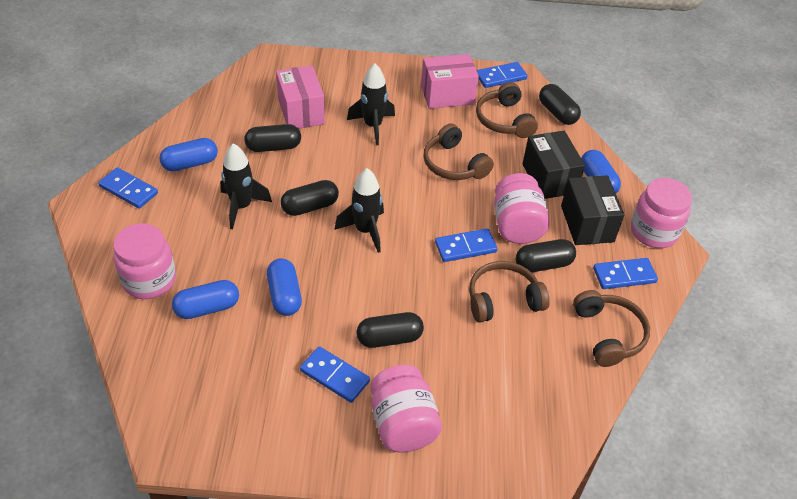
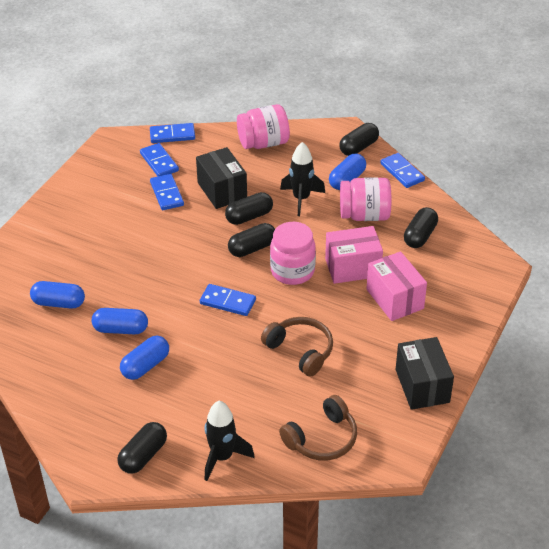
black rocket: 3 -> 2
brown headphones: 4 -> 2
pink jar: 4 -> 3

